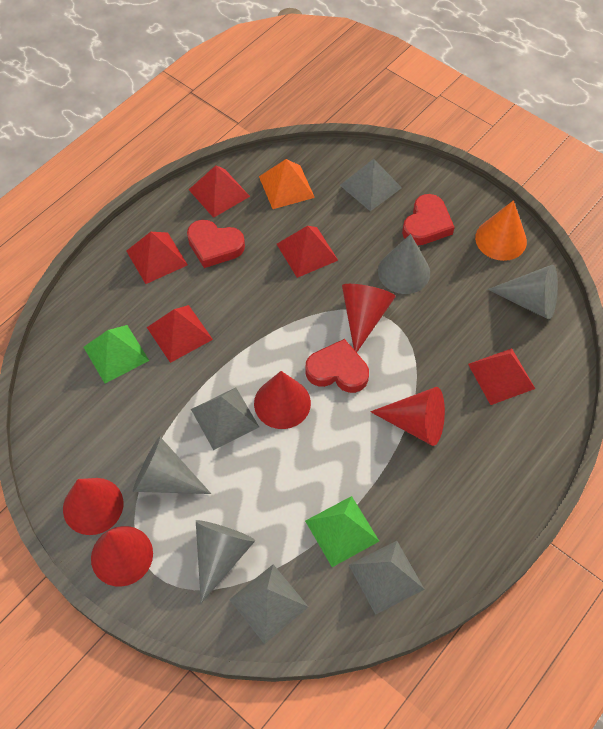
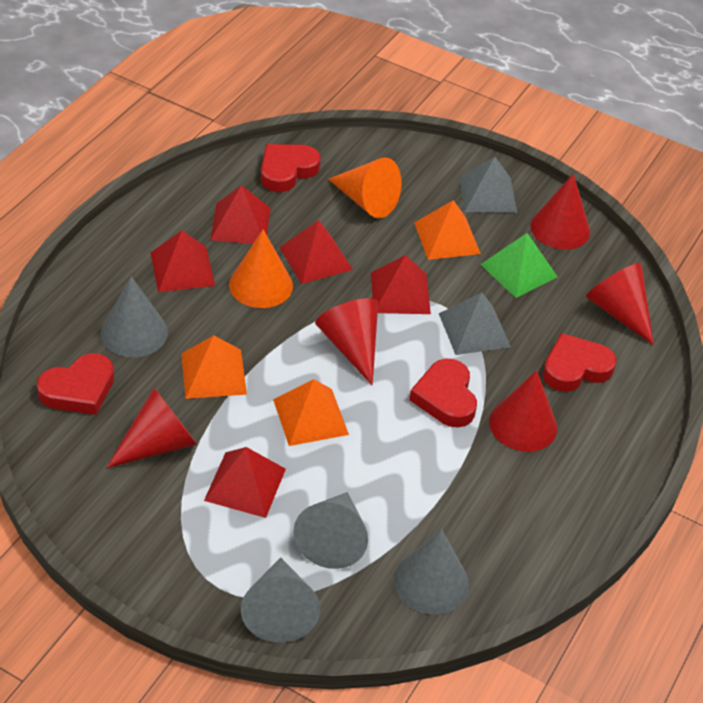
green pyramid: 2 -> 1
grey pyramid: 4 -> 2
orange cone: 1 -> 2
orange pyramid: 1 -> 3
red heart: 3 -> 4

